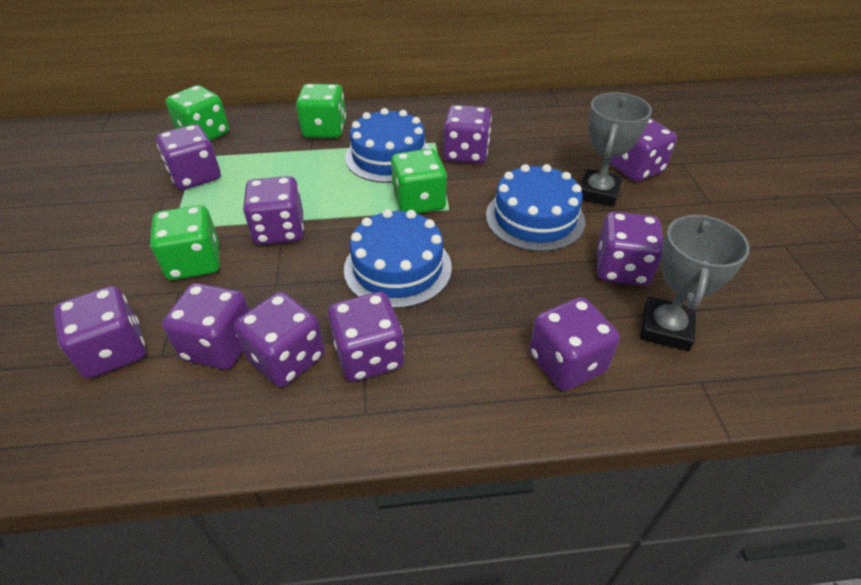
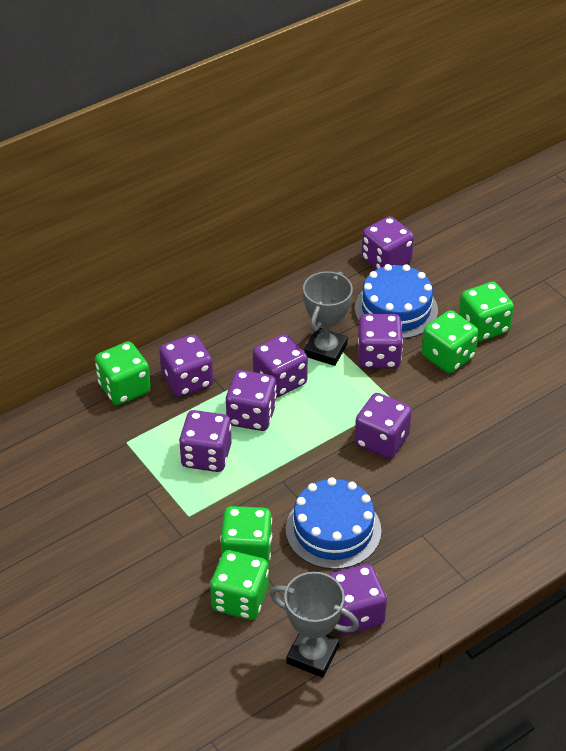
blue cake: 3 -> 2
green dice: 4 -> 5
purple dice: 10 -> 8

